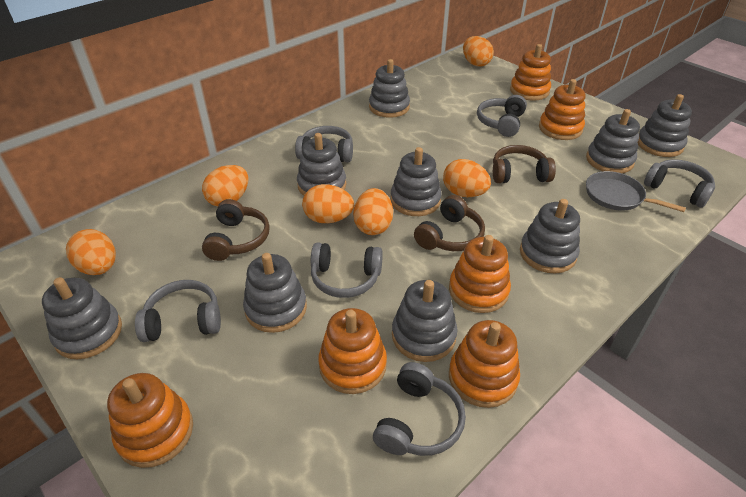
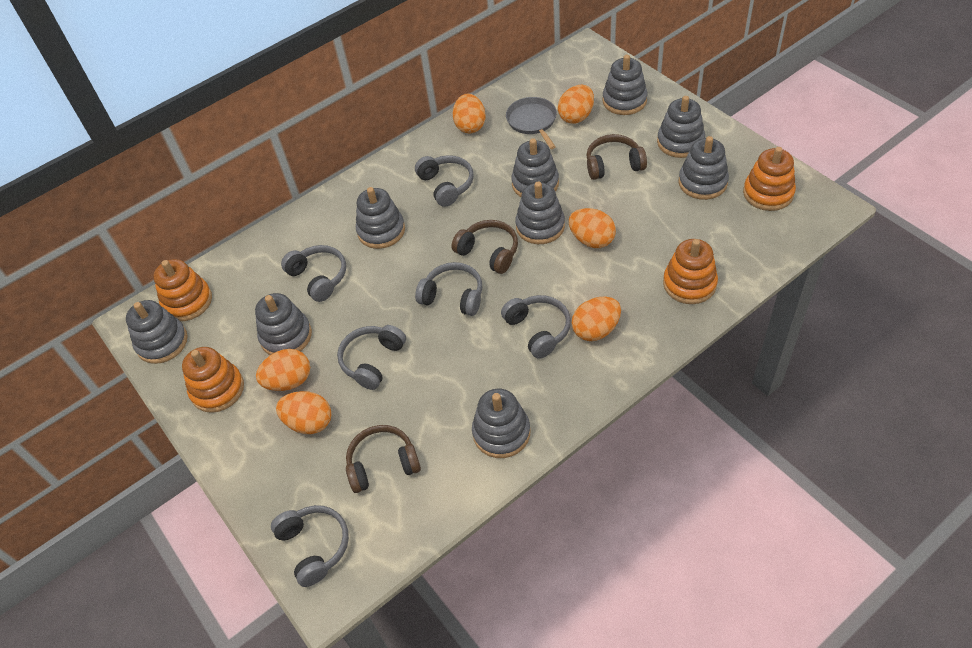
orange stacking toy: 6 -> 4

